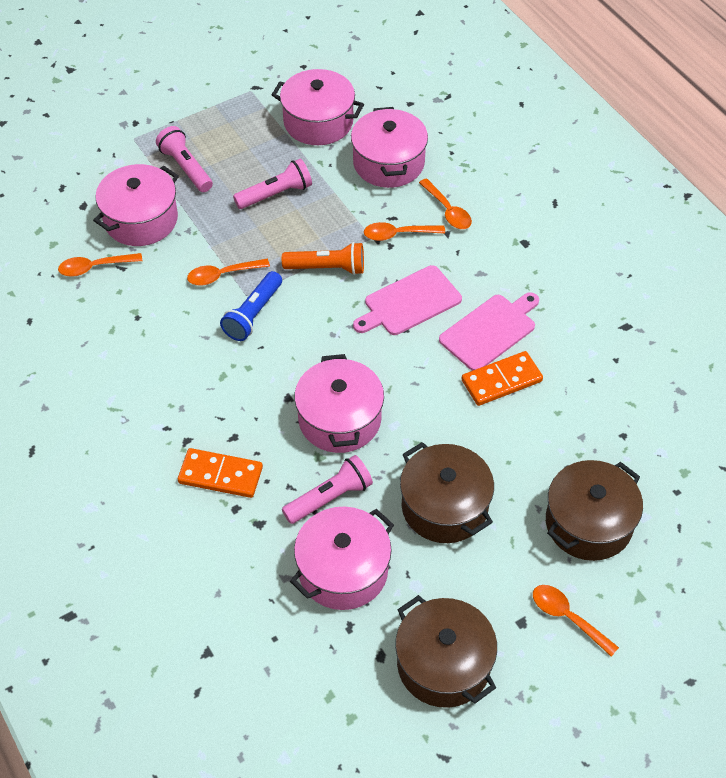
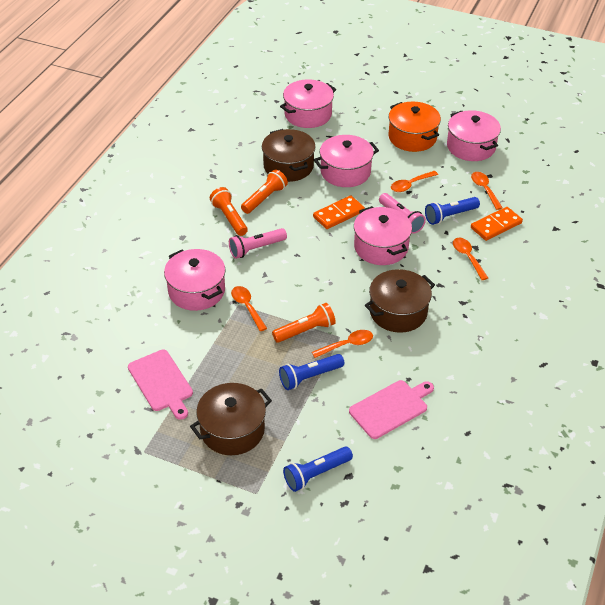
blue flashlight: 1 -> 3
orange flashlight: 1 -> 3
orange pot: 0 -> 1
pink flashlight: 3 -> 2

